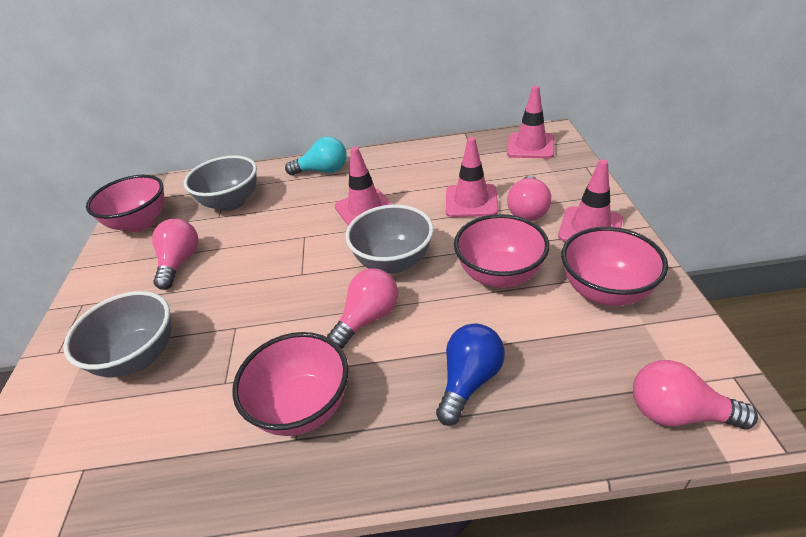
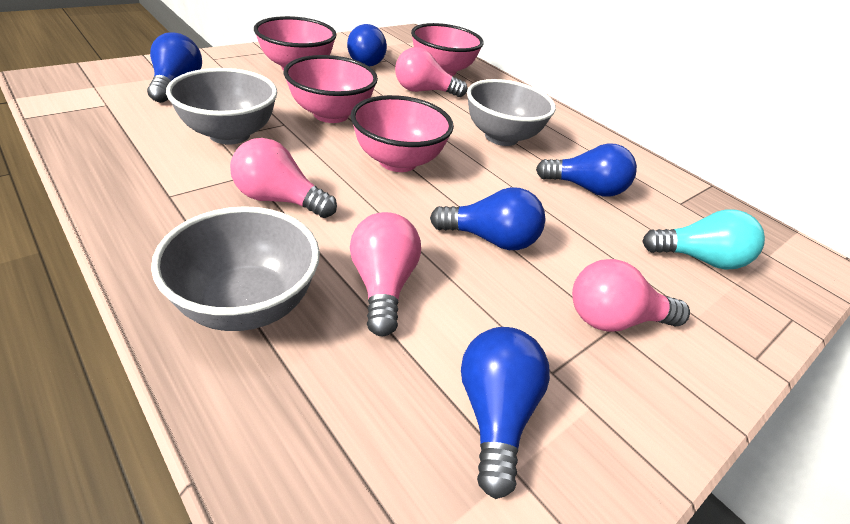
blue light bulb: 1 -> 5
pink traffic cone: 4 -> 0

